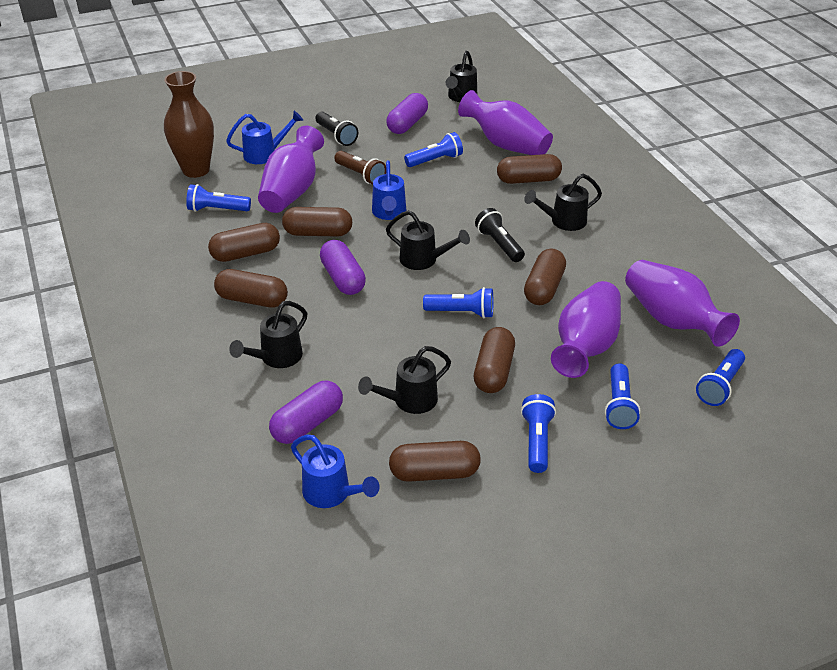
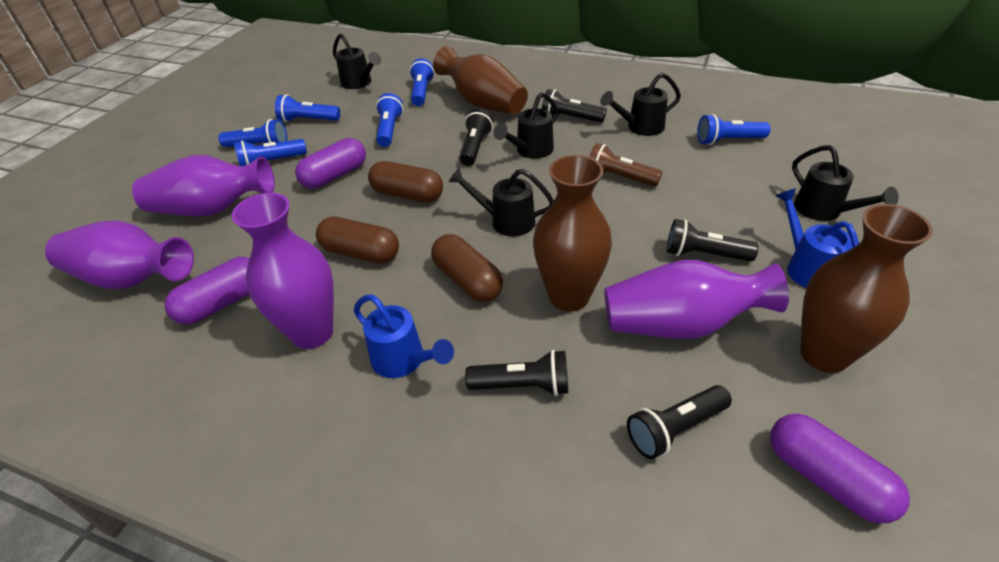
black flashlight: 2 -> 5
blue watering can: 3 -> 2
brown capsule: 7 -> 3
brown vase: 1 -> 3

